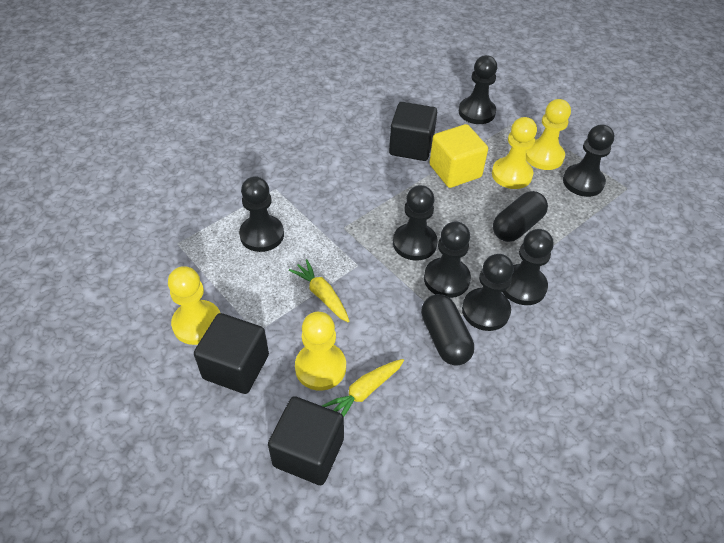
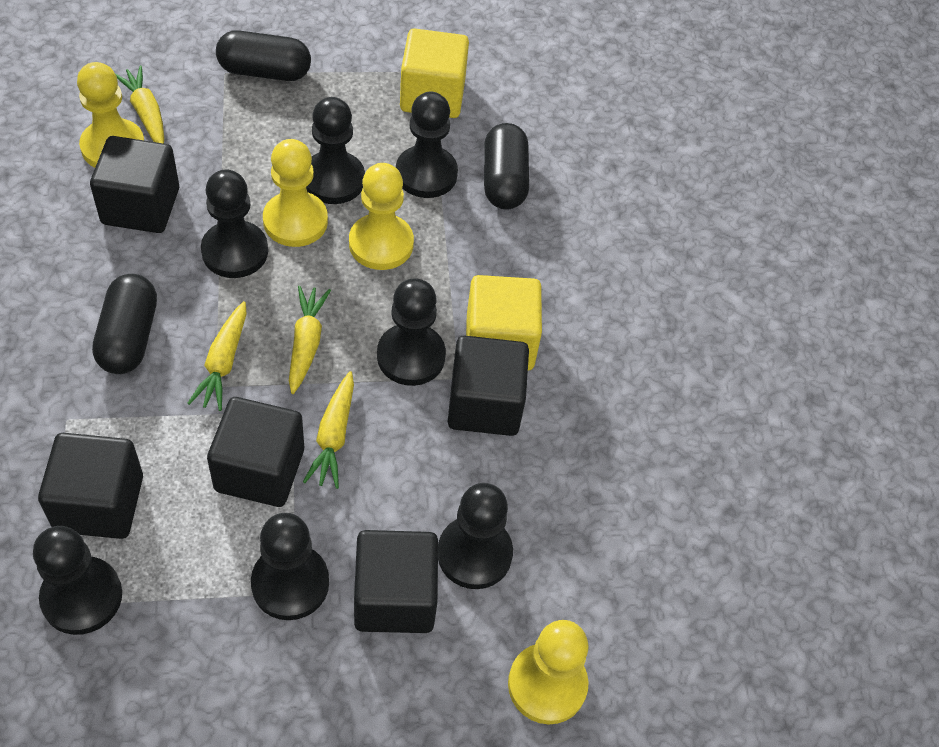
black capsule: 2 -> 3
black cube: 3 -> 5
yellow carrot: 2 -> 4
yellow cube: 1 -> 2

